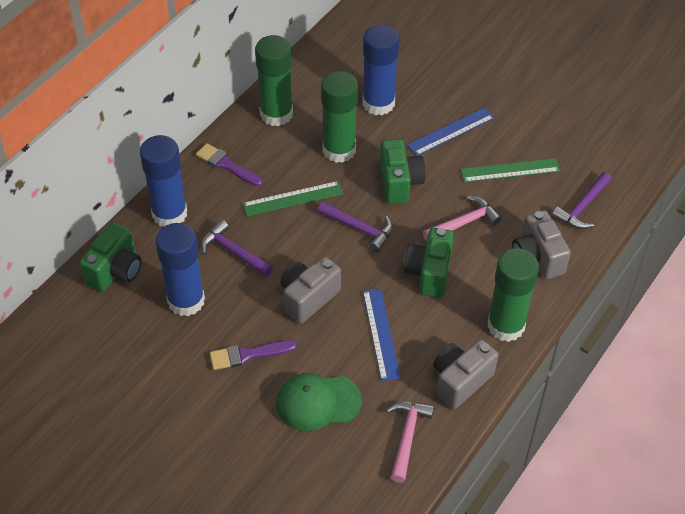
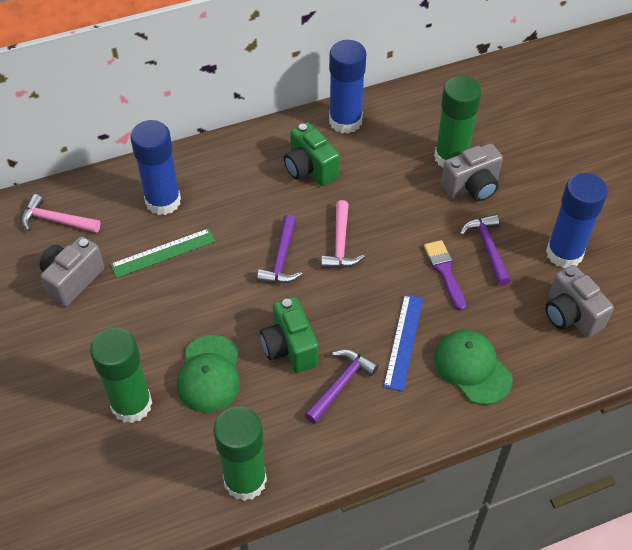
blue ruler: 2 -> 1
green camera: 3 -> 2
green cap: 1 -> 2
green ruler: 2 -> 1
purple brush: 2 -> 1

